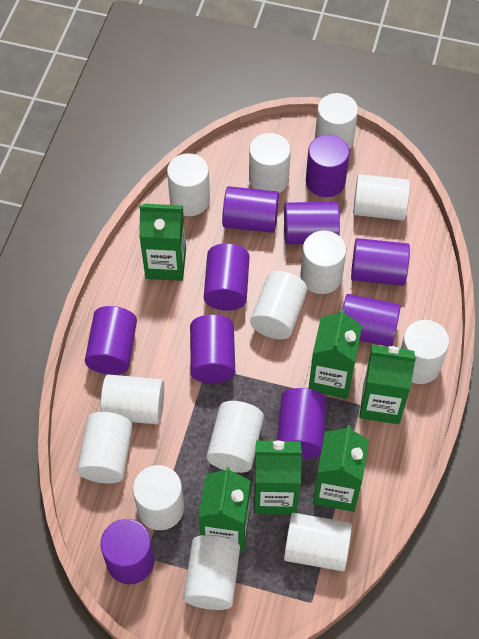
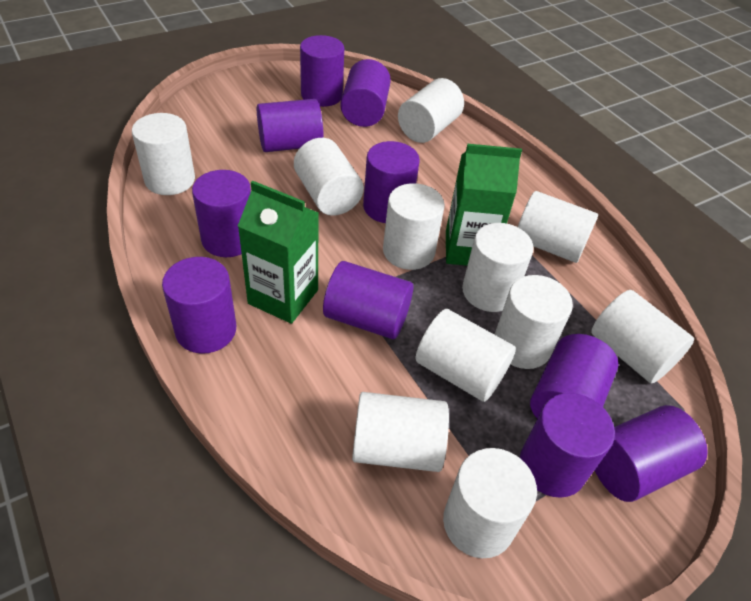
green carton: 6 -> 2
white cylinder: 13 -> 11

